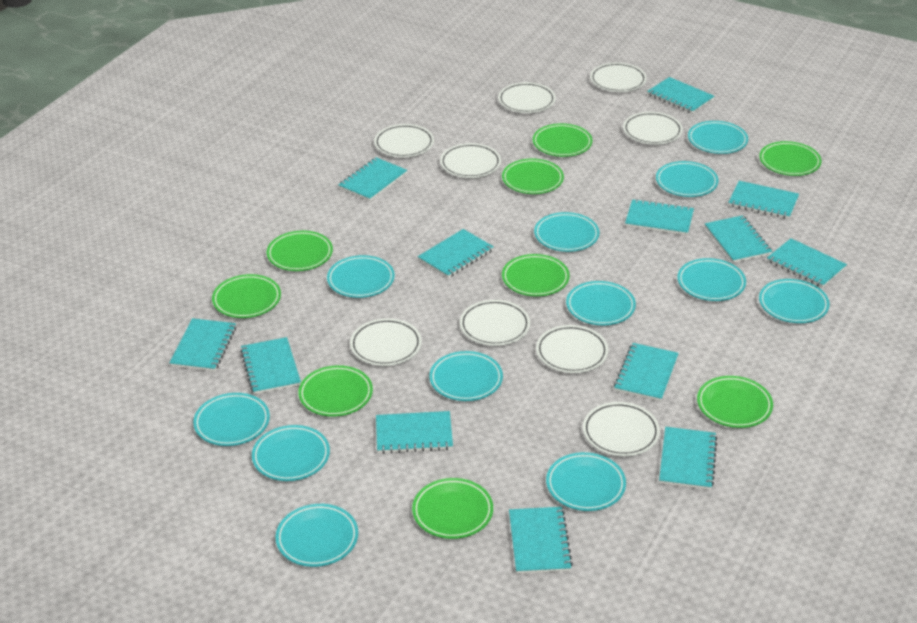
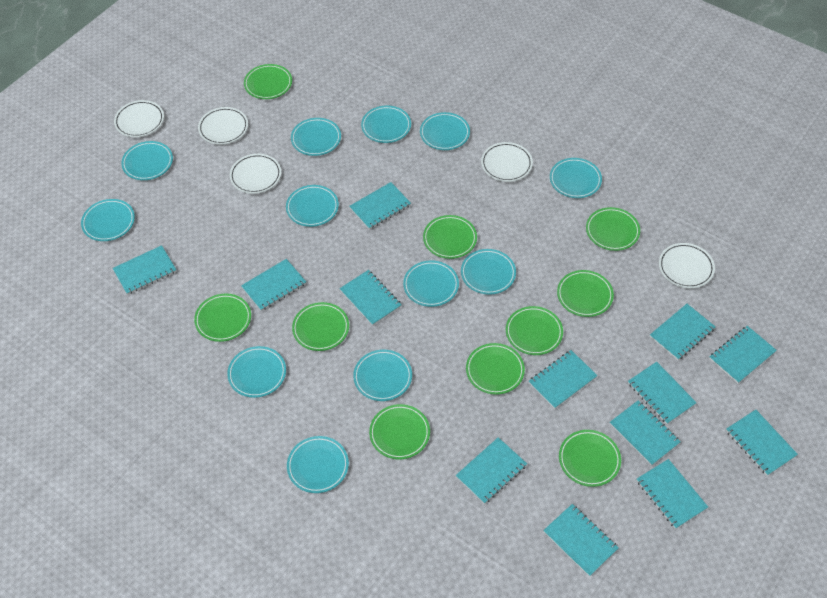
green plate: 9 -> 10
white plate: 9 -> 5

